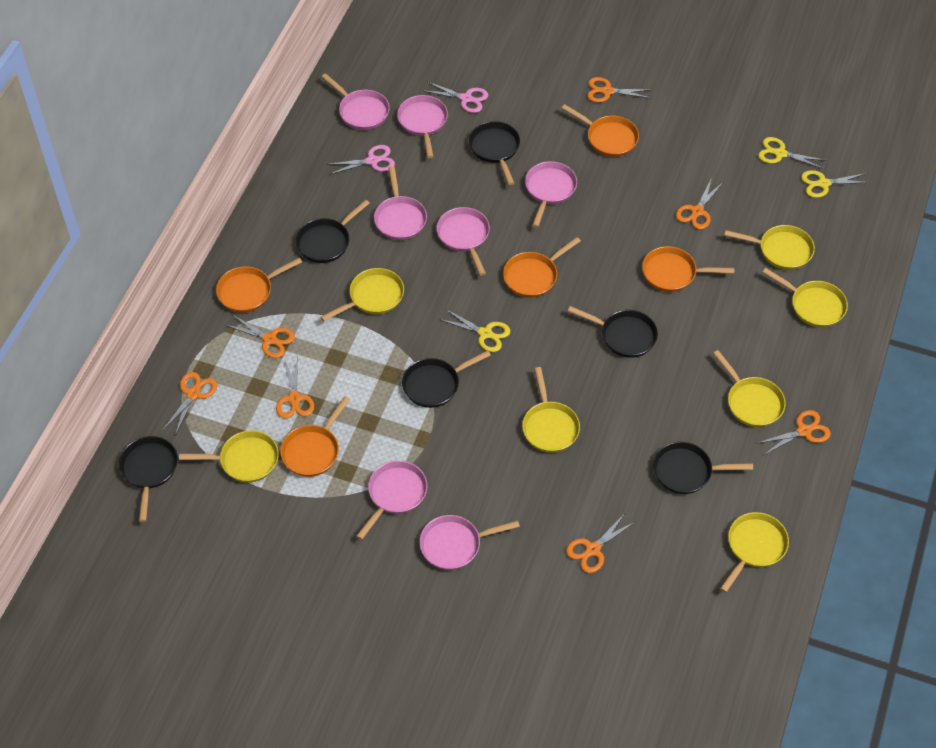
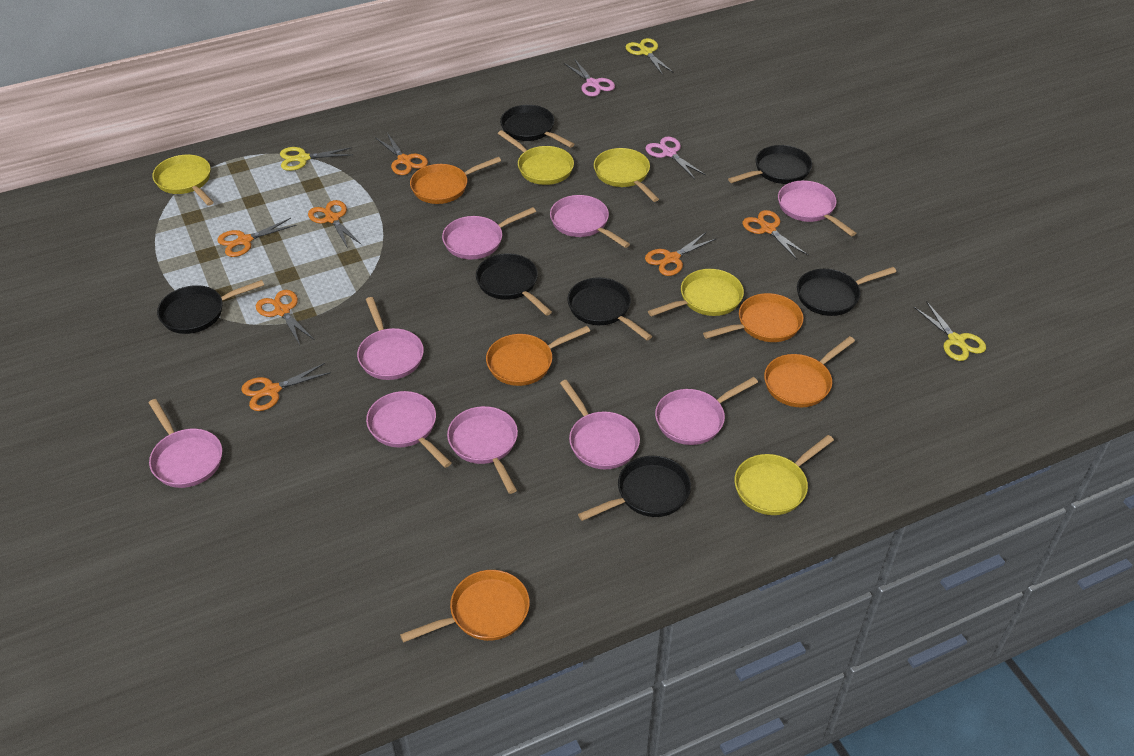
black pan: 6 -> 7
pink pan: 7 -> 9
yellow pan: 7 -> 5

